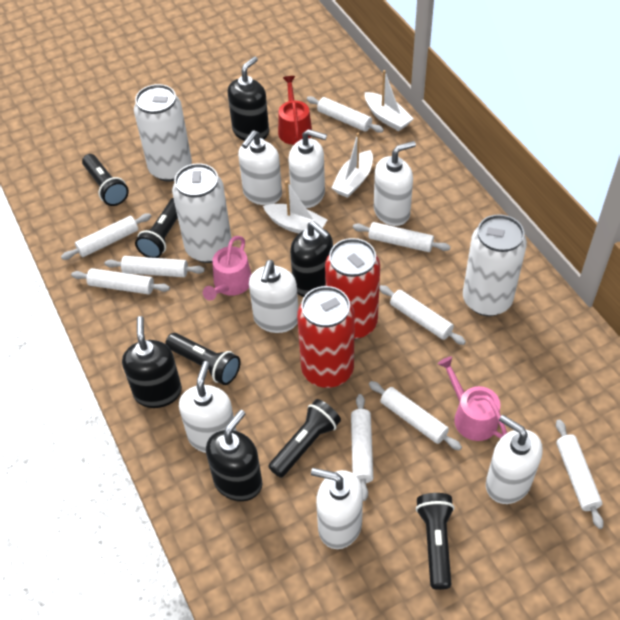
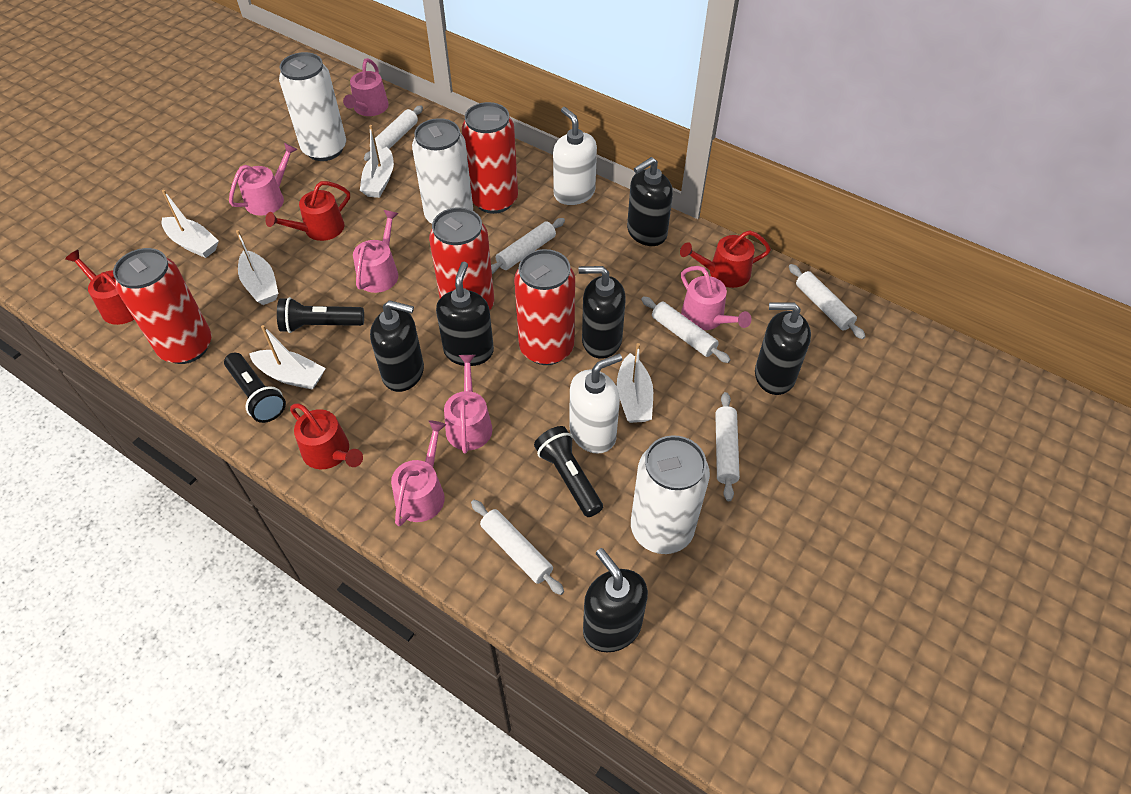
black flashlight: 5 -> 3
black soap dispenser: 4 -> 6
pink watering can: 2 -> 6
red can: 2 -> 4
red watering can: 1 -> 4
white boat: 3 -> 5
white rolling pin: 9 -> 6
white soap dispenser: 7 -> 2

